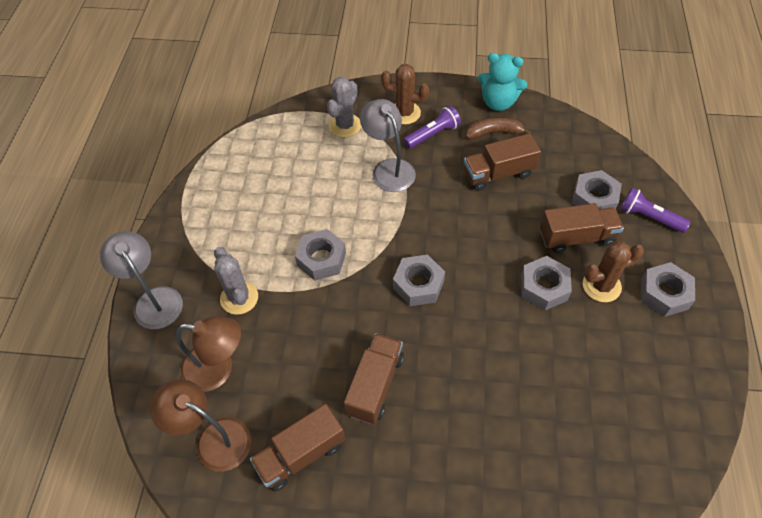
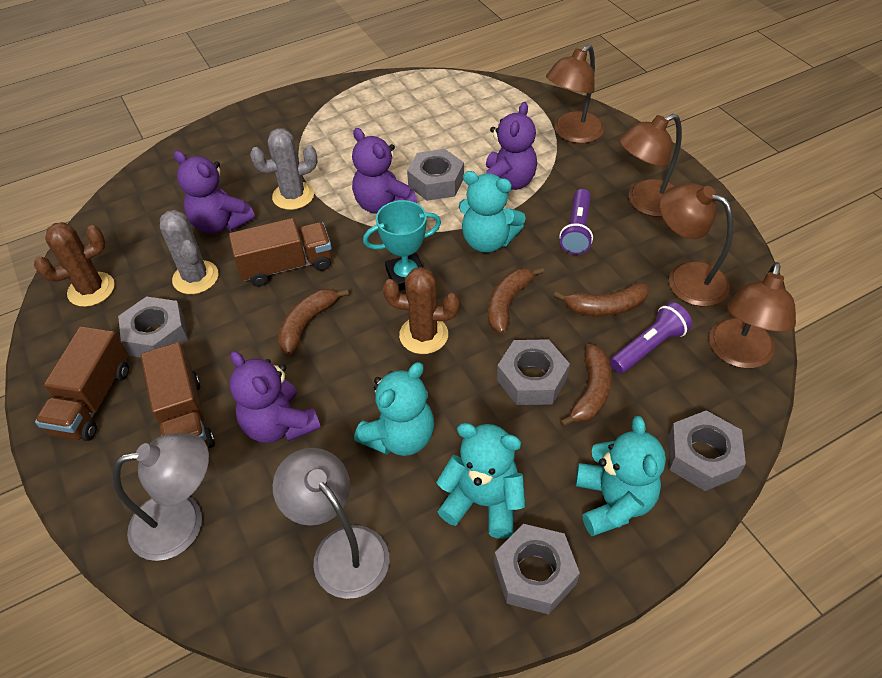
brown banana: 1 -> 4
brown lamp: 2 -> 4
brown truck: 4 -> 3
purple teddy bear: 0 -> 4
turquoise teddy bear: 1 -> 4
turquoise trophy: 0 -> 1

